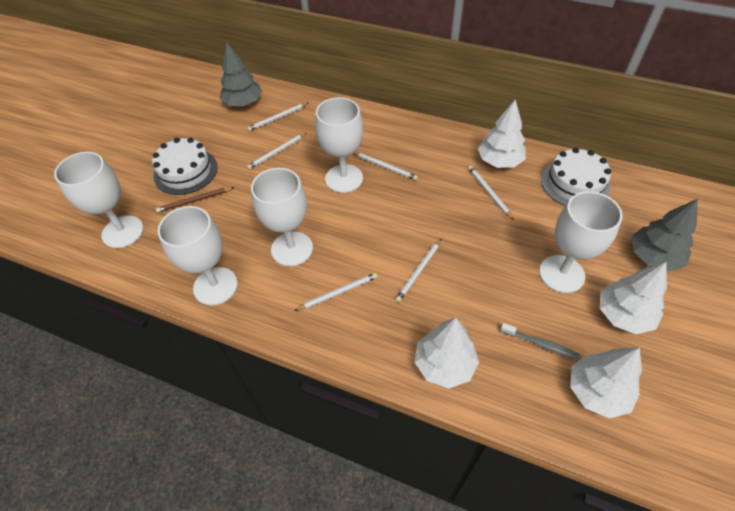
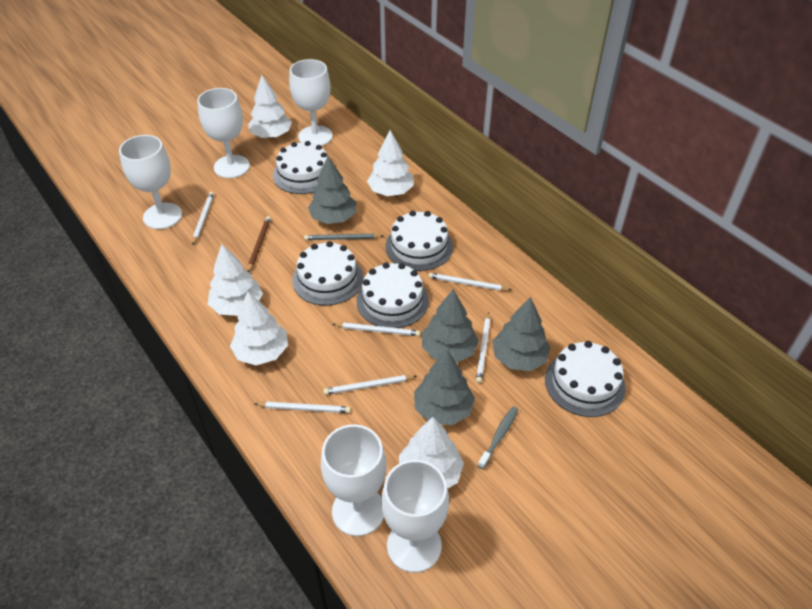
grey pencil: 0 -> 1
grey tree: 2 -> 4
white cake: 2 -> 5
white tree: 4 -> 5

